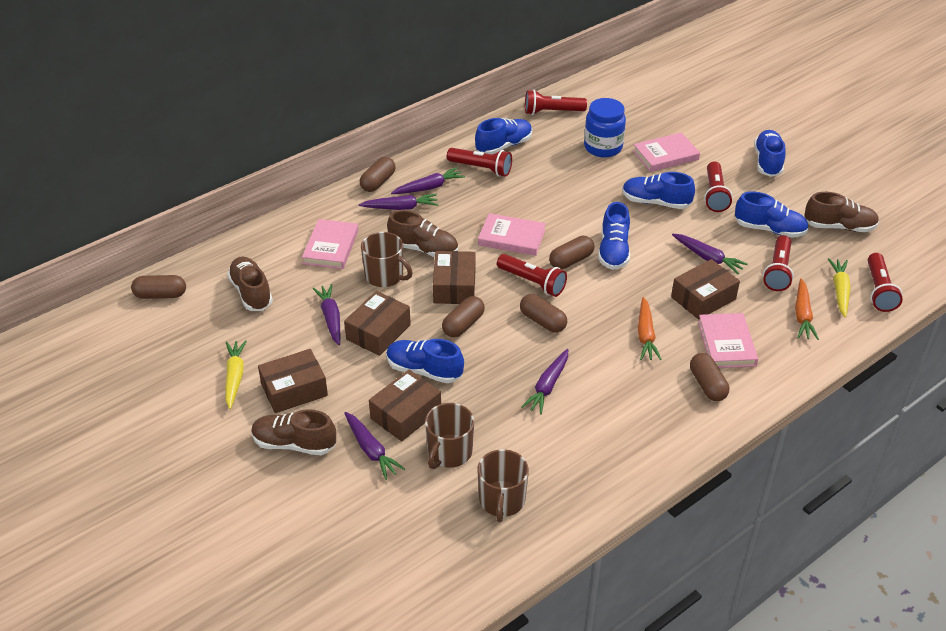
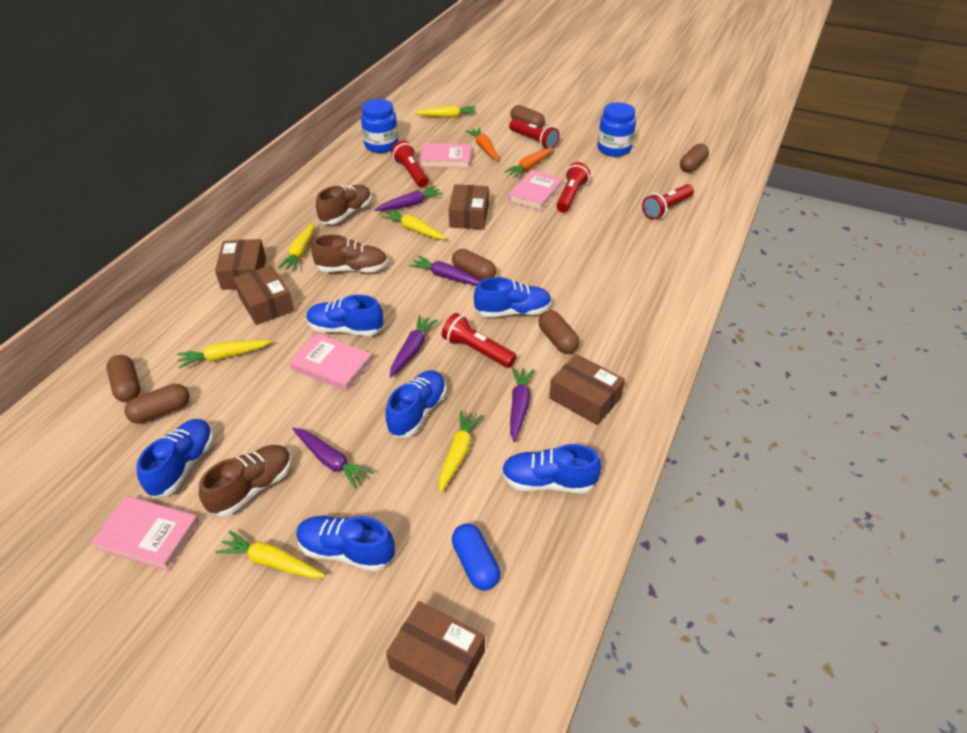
blue capsule: 0 -> 1
blue jar: 1 -> 2
brown mug: 3 -> 0
brown shoe: 4 -> 3
purple carrot: 6 -> 5
red flashlight: 6 -> 5
yellow carrot: 2 -> 6

